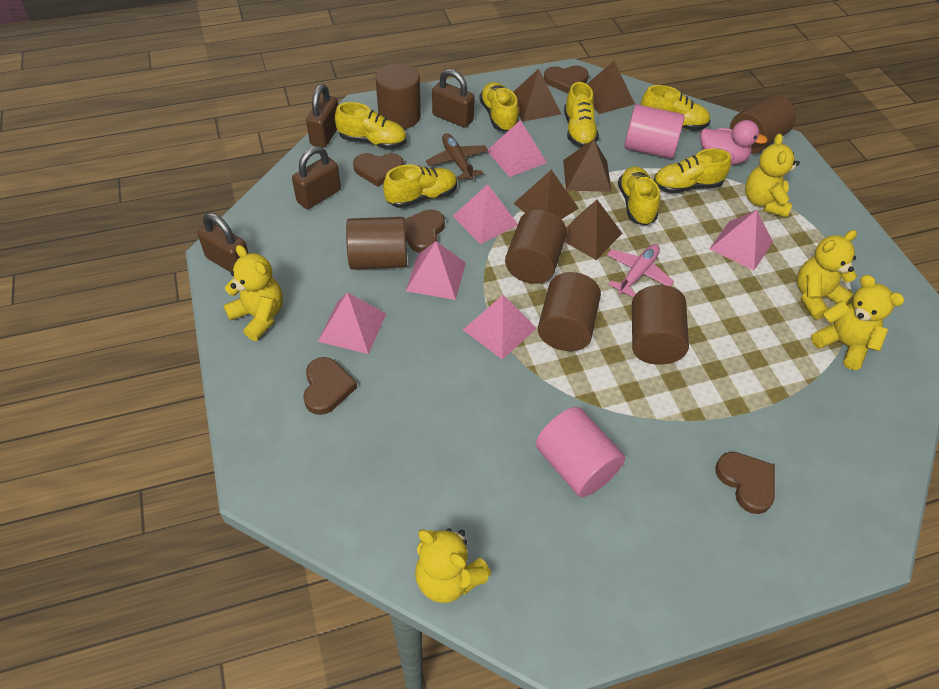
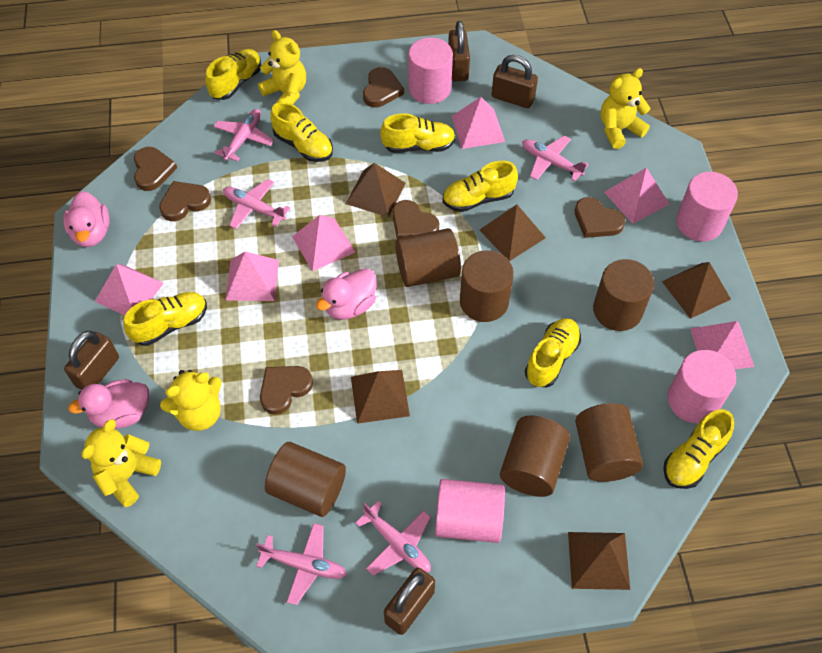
brown heart: 5 -> 6
brown plane: 1 -> 0
pink cylinder: 2 -> 4
pink duck: 1 -> 3
pink plane: 1 -> 5
yellow teddy bear: 5 -> 4

